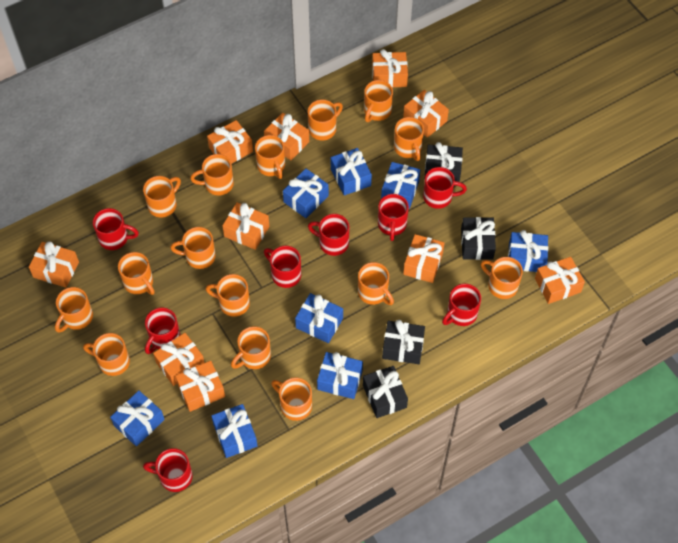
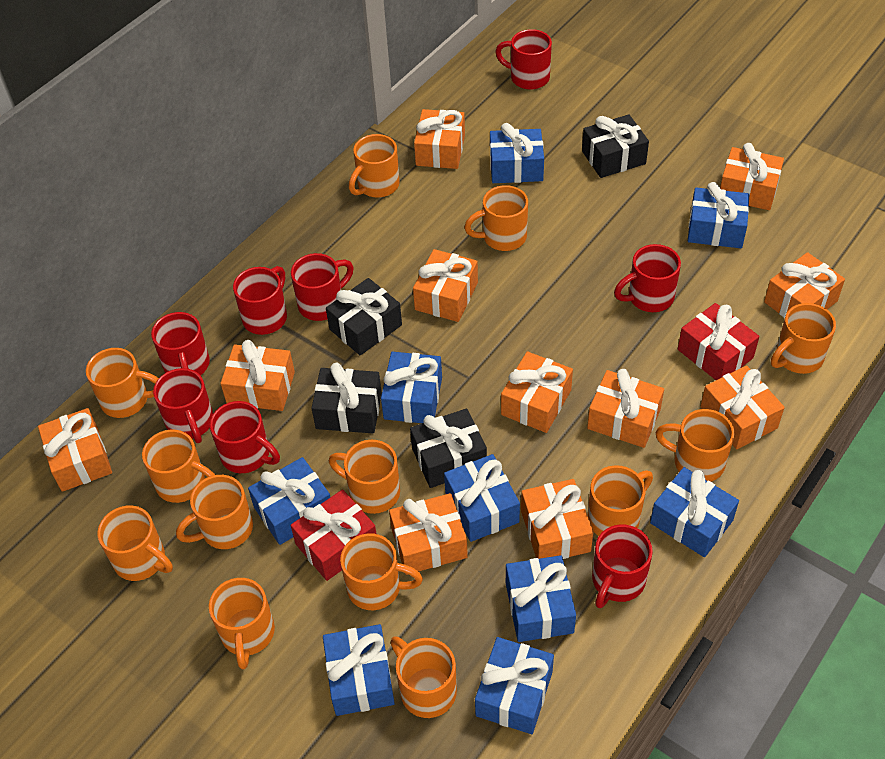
blue gift: 8 -> 9
orange gift: 10 -> 11
orange mug: 15 -> 13
red gift: 0 -> 2

